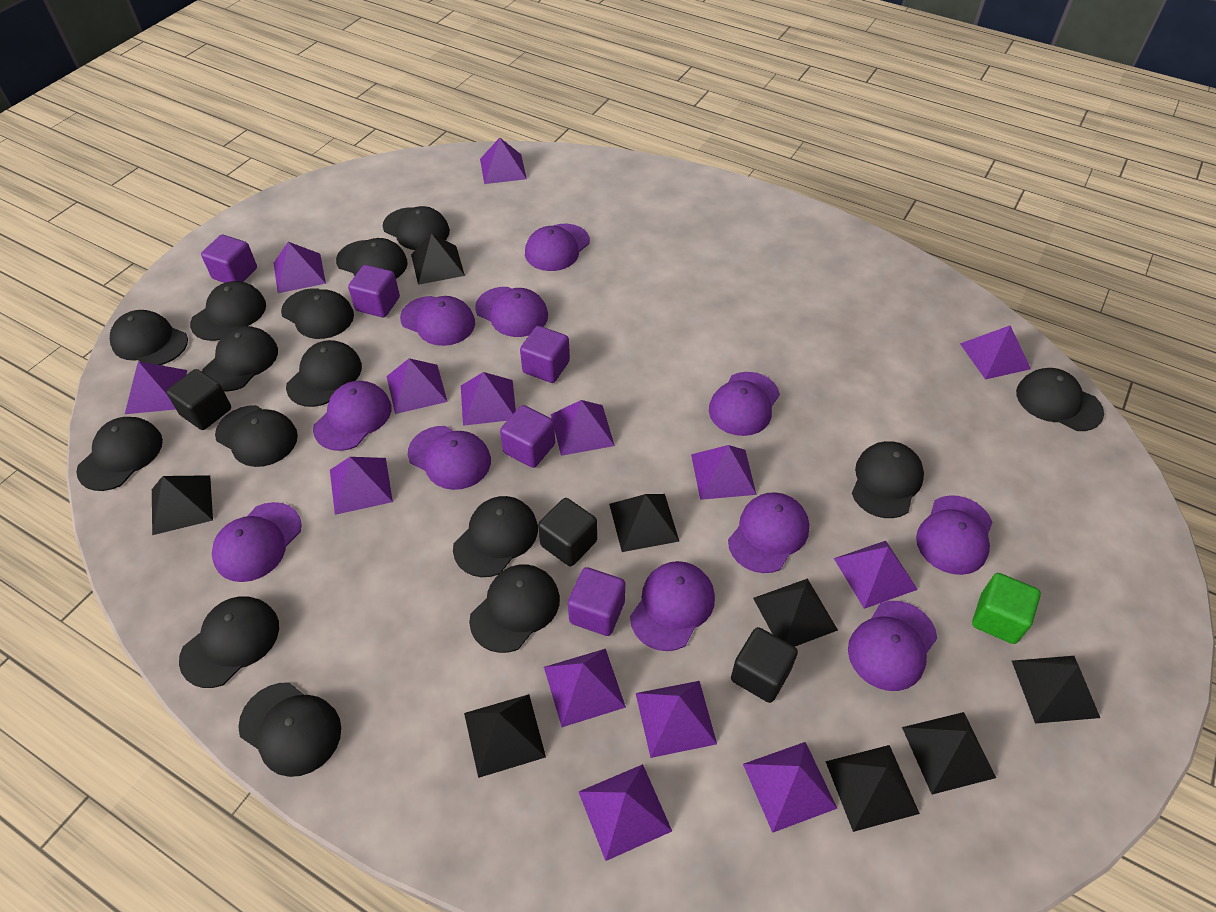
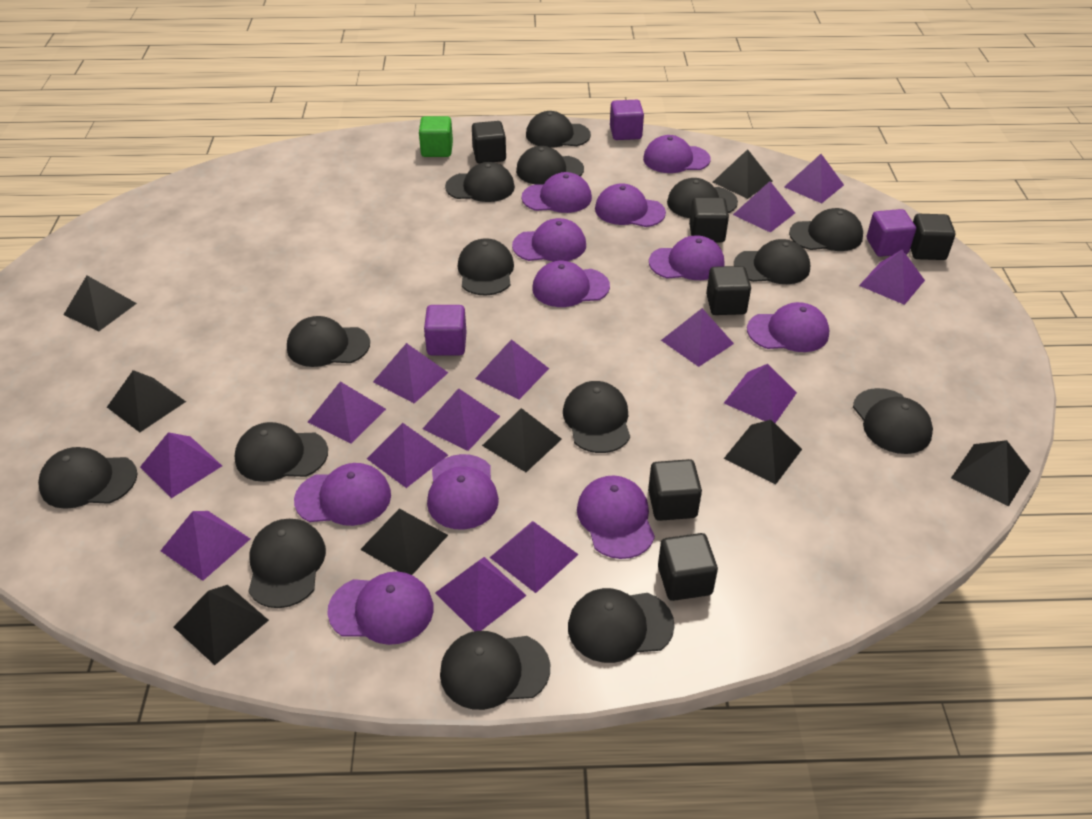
black cube: 3 -> 6
purple cube: 5 -> 3

